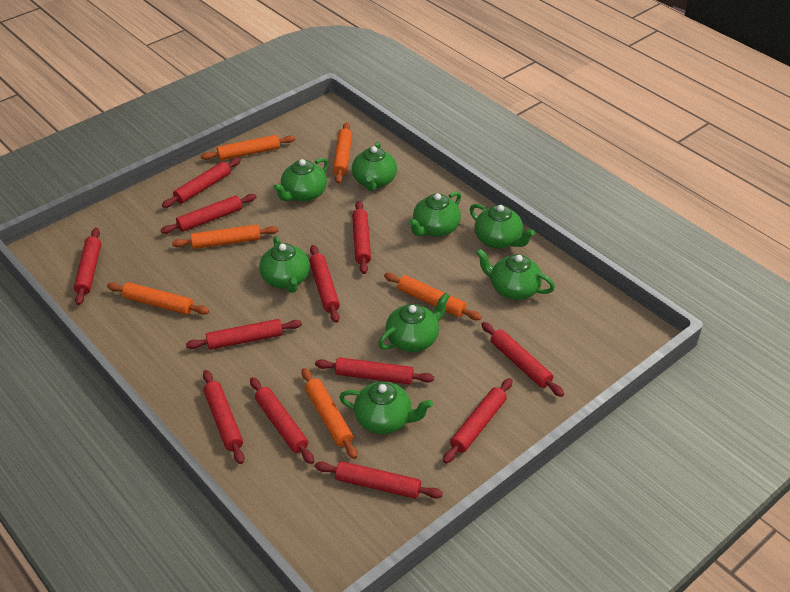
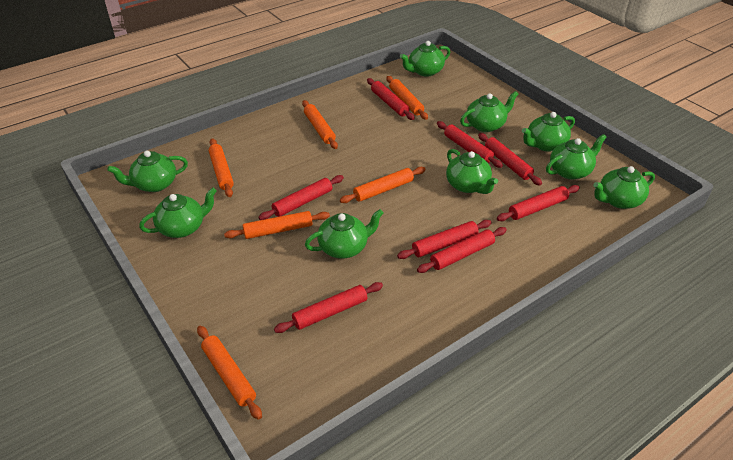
green teapot: 8 -> 9
red rolling pin: 12 -> 8

